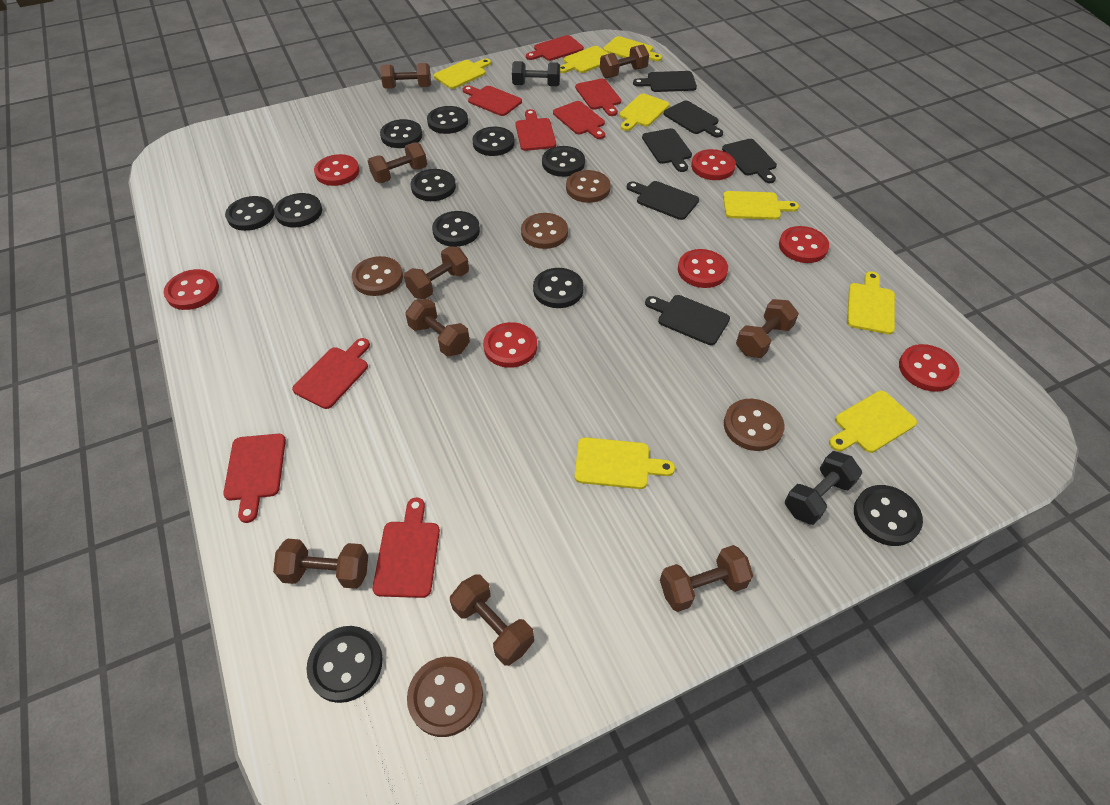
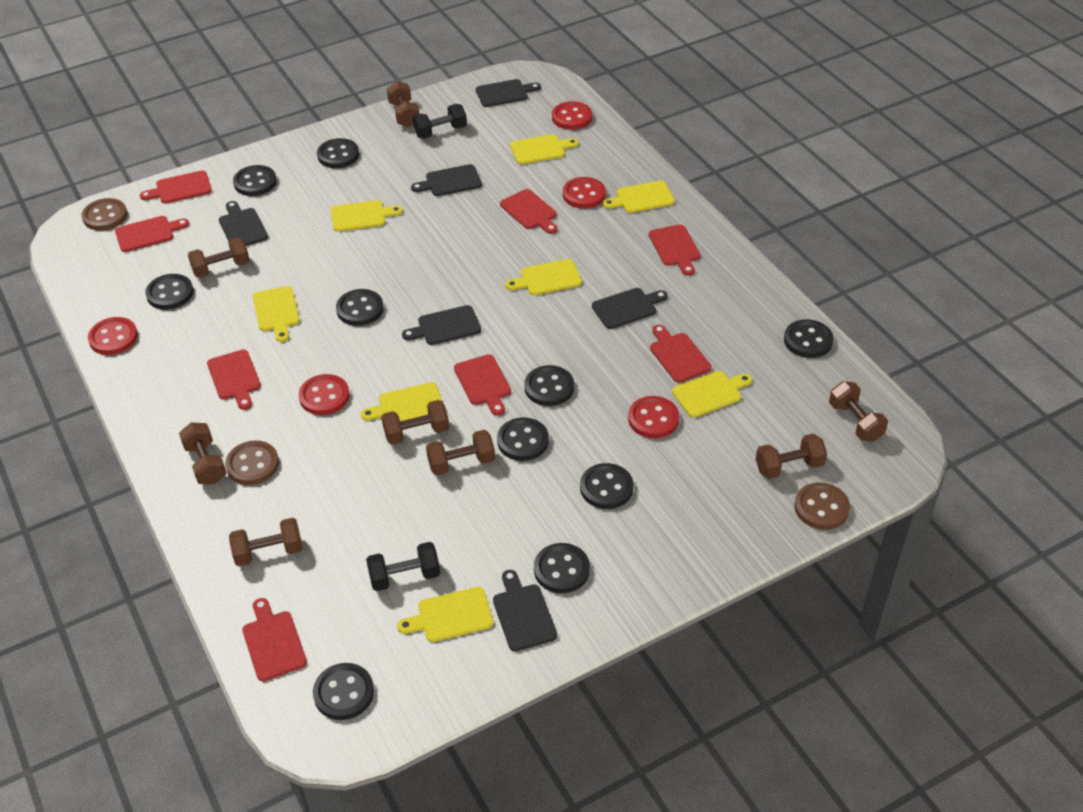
black button: 11 -> 10
brown button: 5 -> 3
brown dumbbell: 9 -> 8
red button: 7 -> 5

